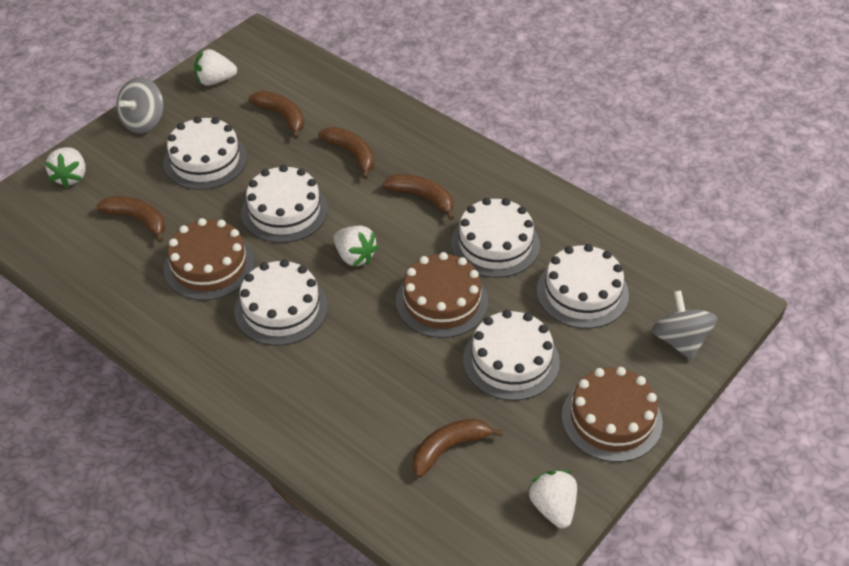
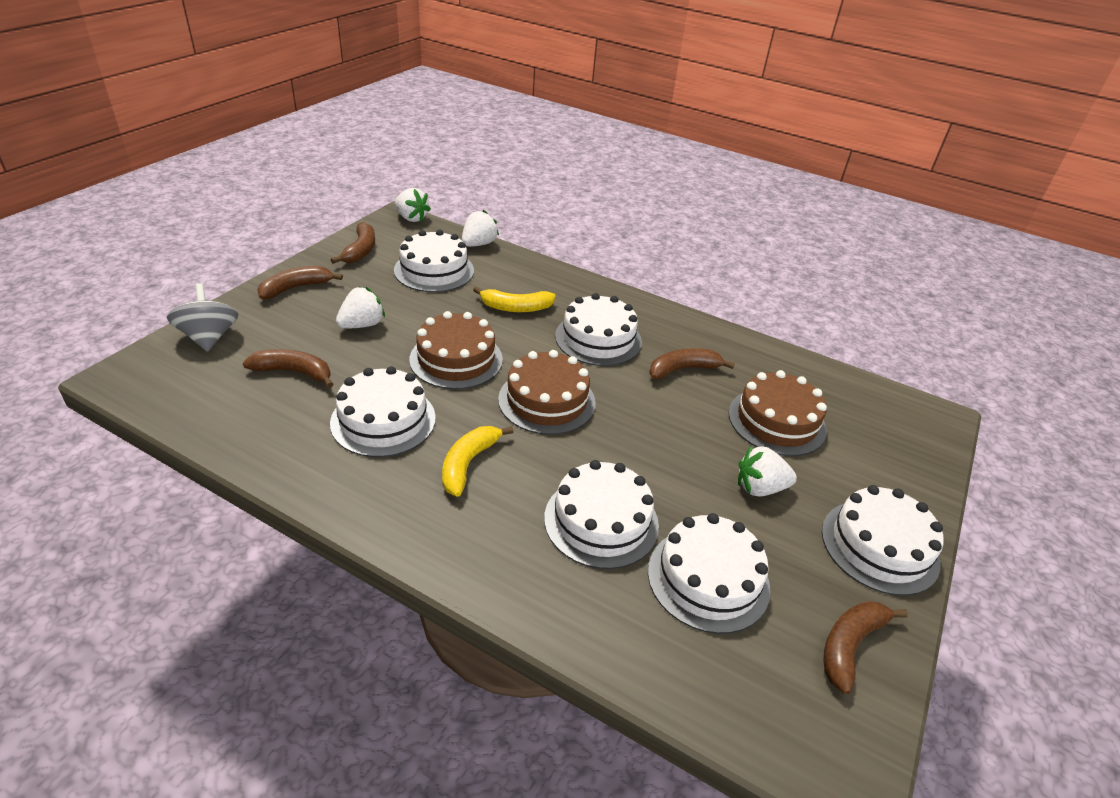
grey spinning top: 2 -> 1
yellow banana: 0 -> 2

